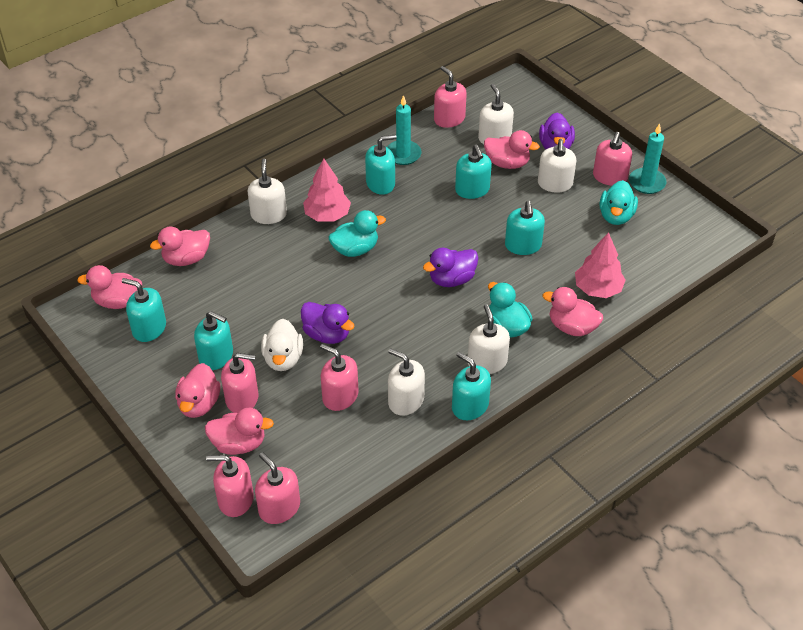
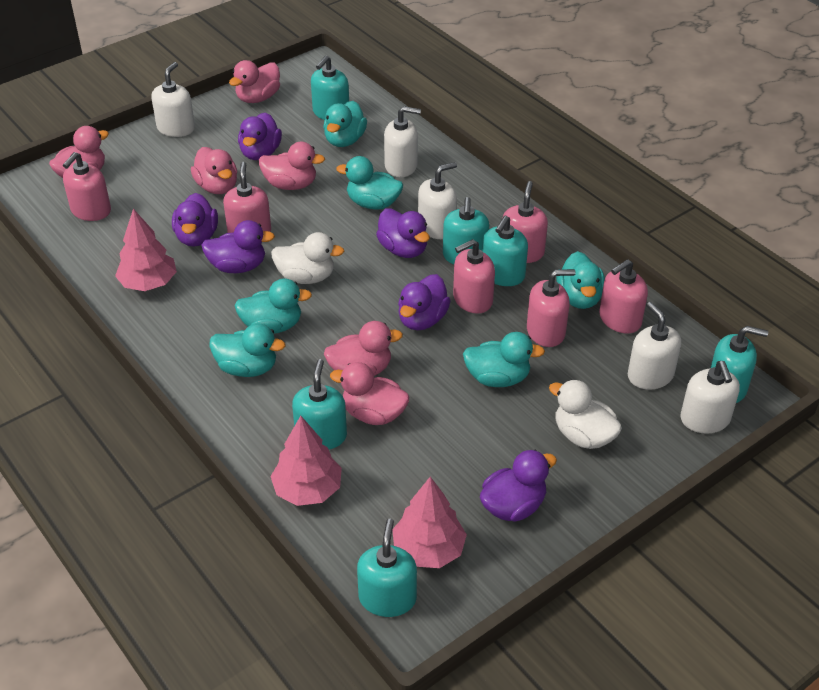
pink tree: 2 -> 3
purple duck: 3 -> 6
turquoise candle: 2 -> 0
turquoise duck: 3 -> 6
white duck: 1 -> 2

